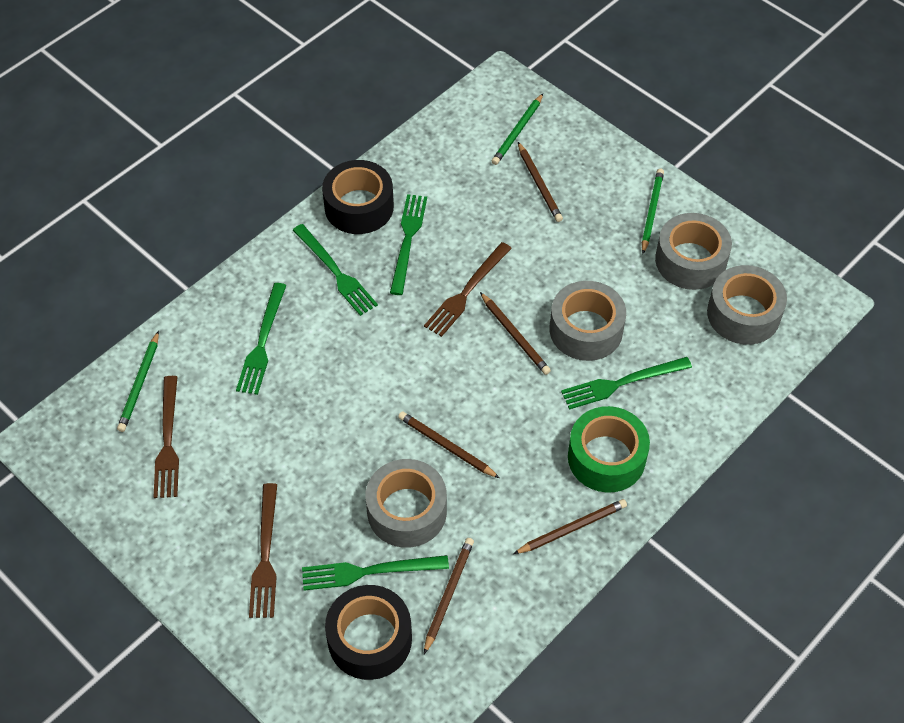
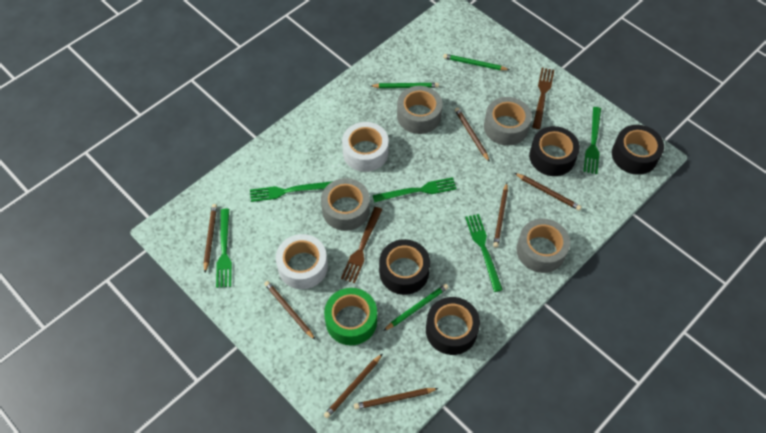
black tape: 2 -> 4
brown fork: 3 -> 2
brown pencil: 5 -> 7
white tape: 0 -> 2

